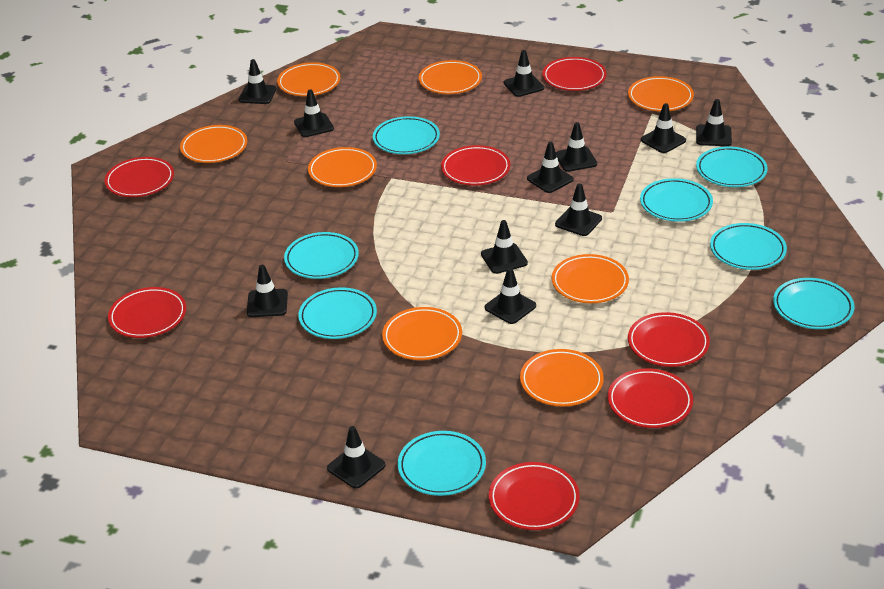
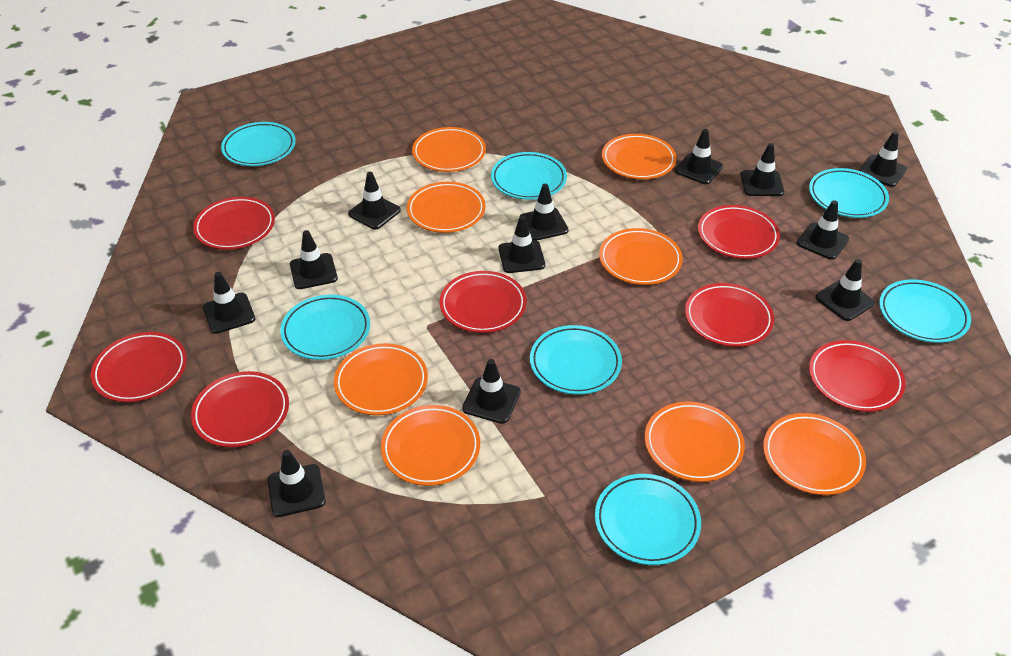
turquoise plate: 8 -> 7

